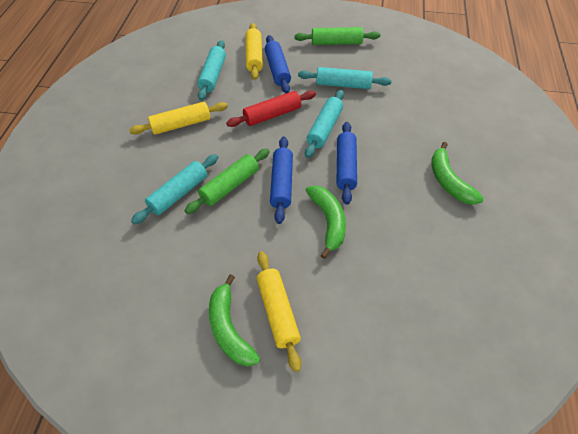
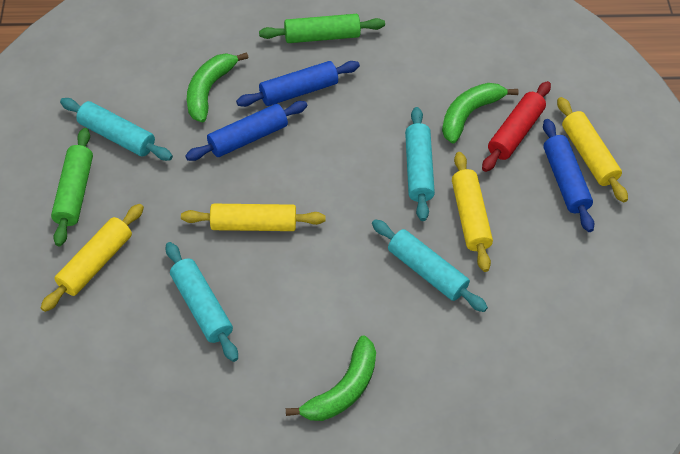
yellow rolling pin: 3 -> 4

